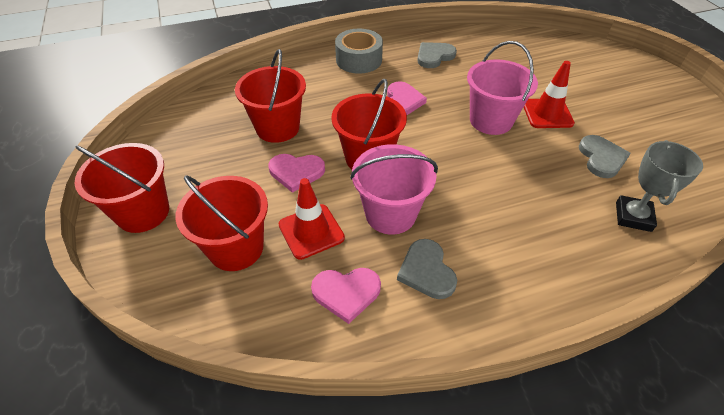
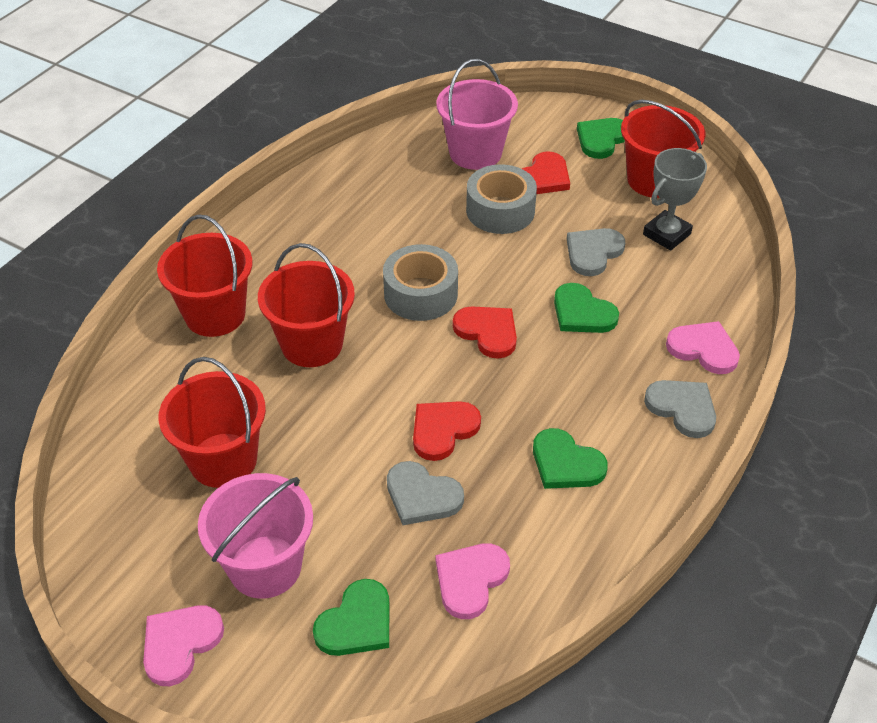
green heart: 0 -> 4
grey tape: 1 -> 2
red heart: 0 -> 3
red traffic cone: 2 -> 0

